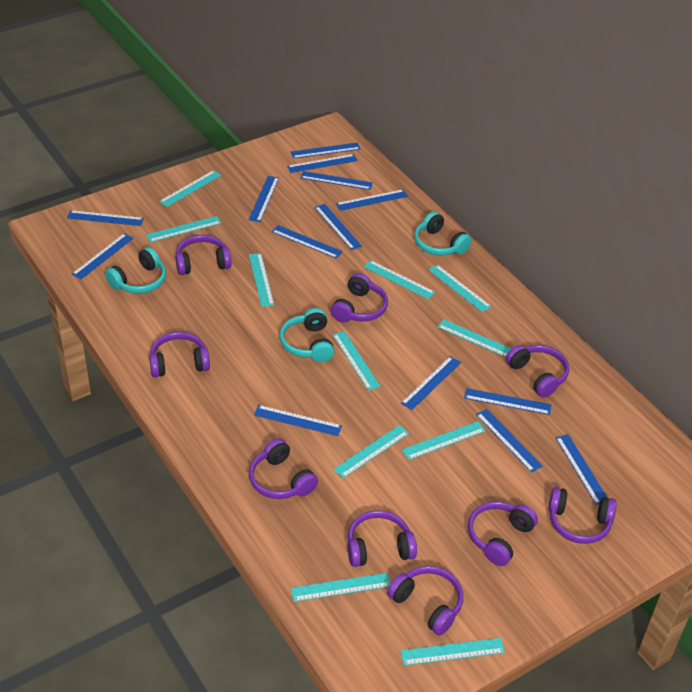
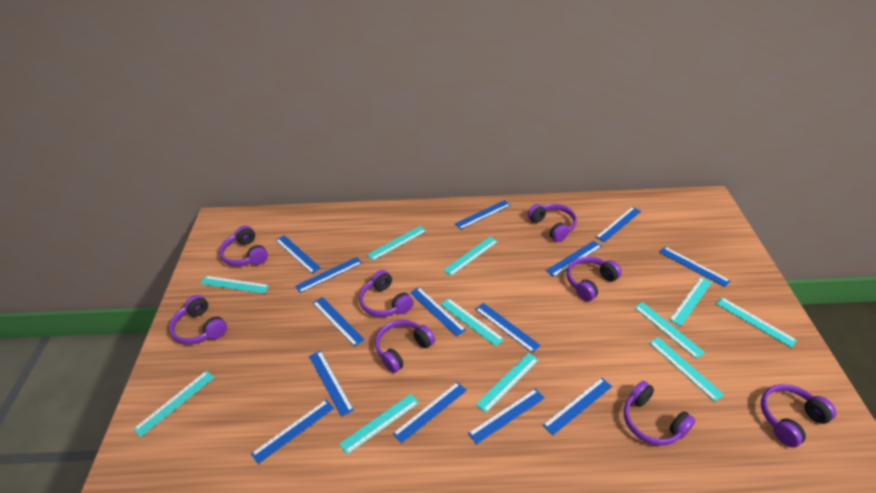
purple headphones: 9 -> 8
turquoise headphones: 3 -> 0

